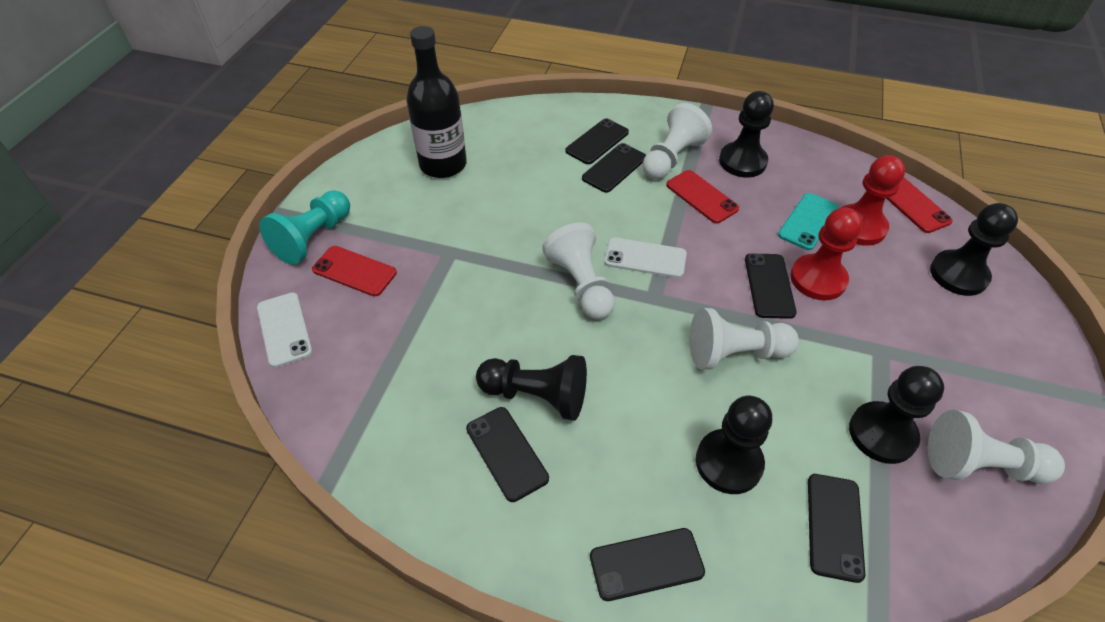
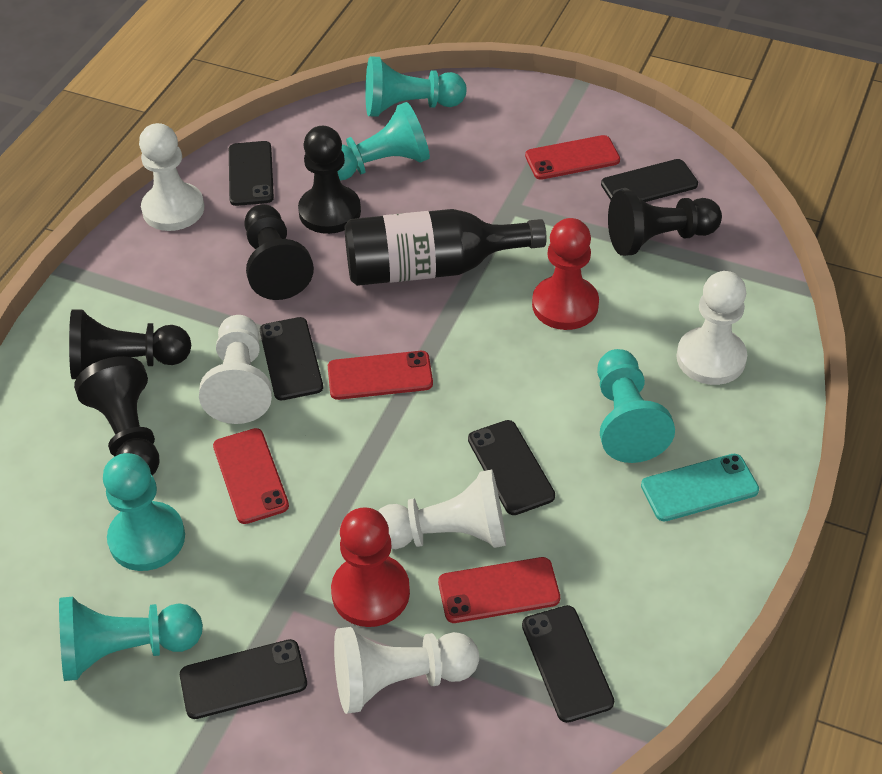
red phone: 3 -> 4
turquoise pawn: 1 -> 5
white pawn: 4 -> 5
white phone: 2 -> 0

